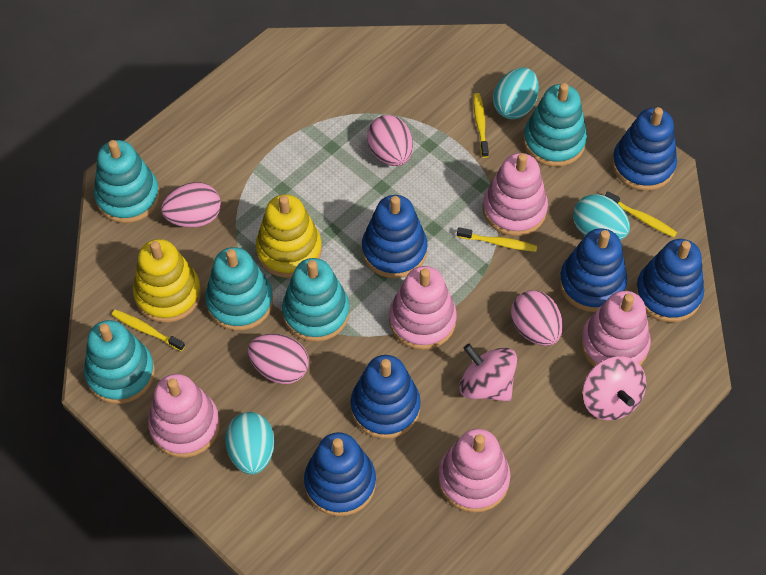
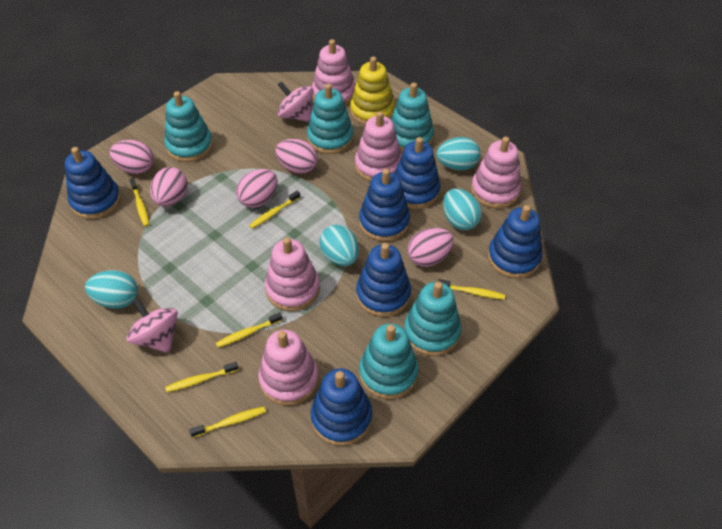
pink egg: 4 -> 5
turquoise egg: 3 -> 4
yellow stacking toy: 2 -> 1
yellow toothbrush: 4 -> 6

